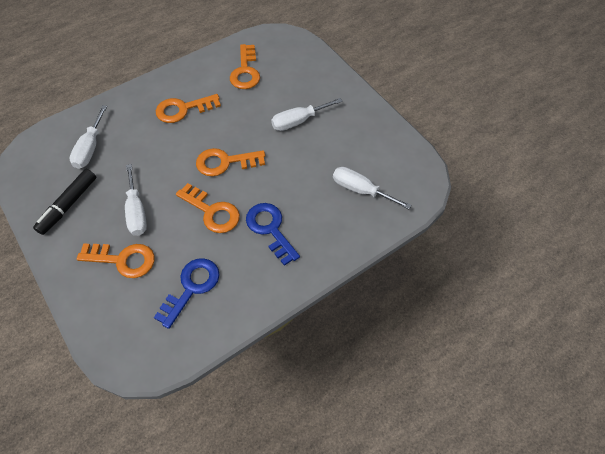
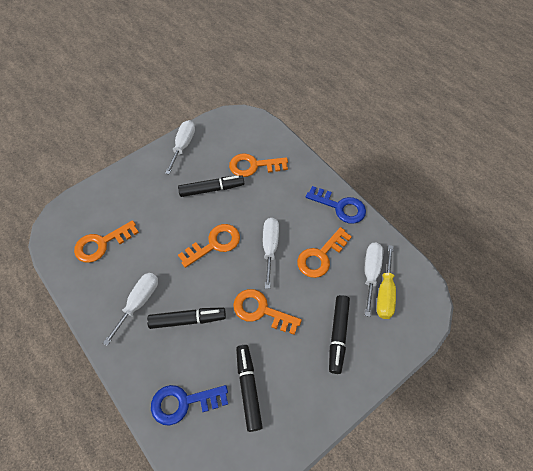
black marker: 1 -> 4
yellow screwdriver: 0 -> 1

